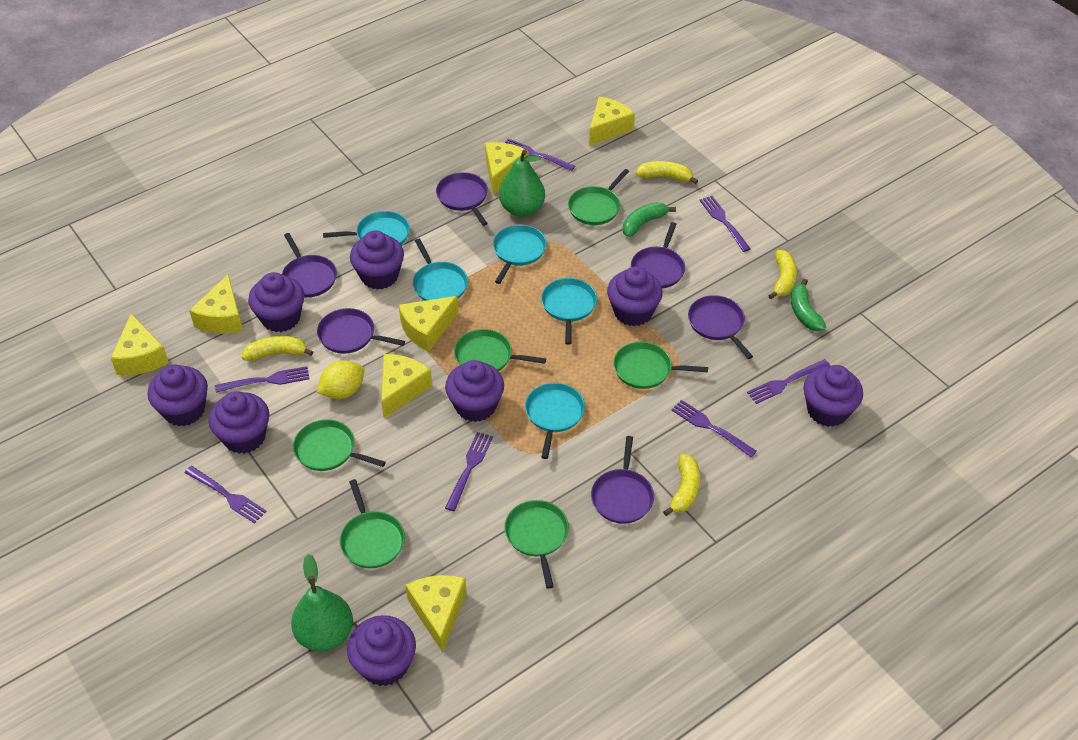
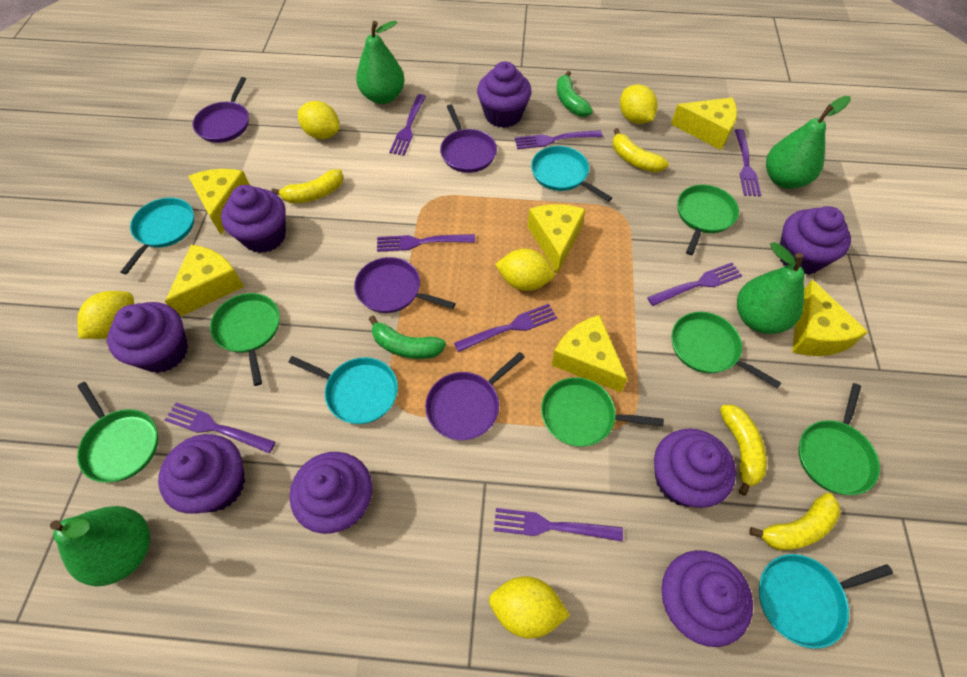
green pear: 2 -> 4
purple fork: 7 -> 8
purple pan: 6 -> 4
turquoise pan: 5 -> 4
yellow cheese: 7 -> 6
yellow lemon: 1 -> 5

